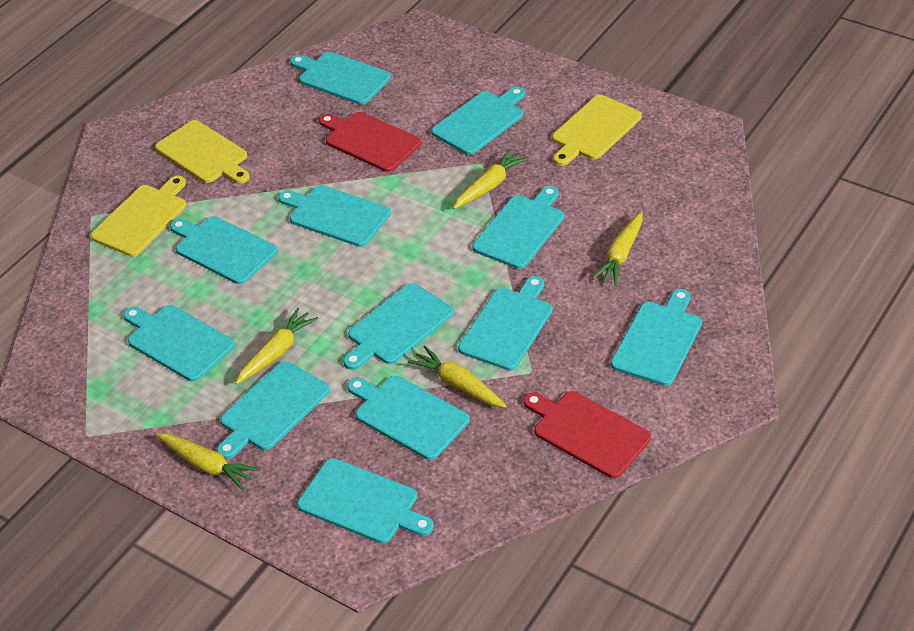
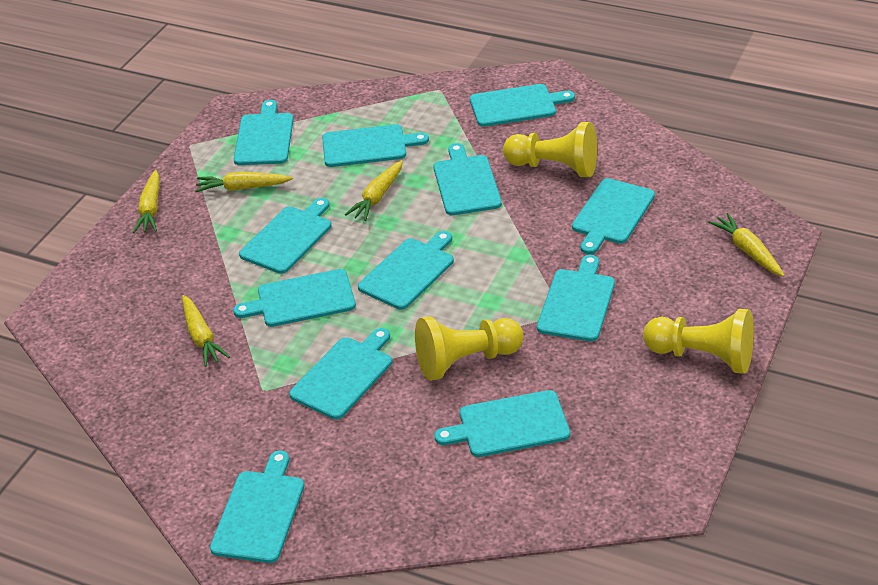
red cutting board: 2 -> 0
yellow cutting board: 3 -> 0
yellow pawn: 0 -> 3

